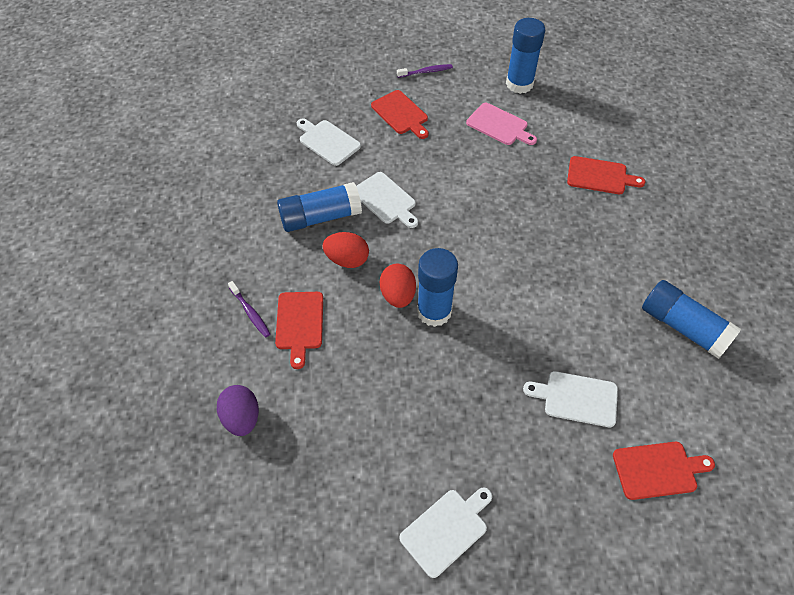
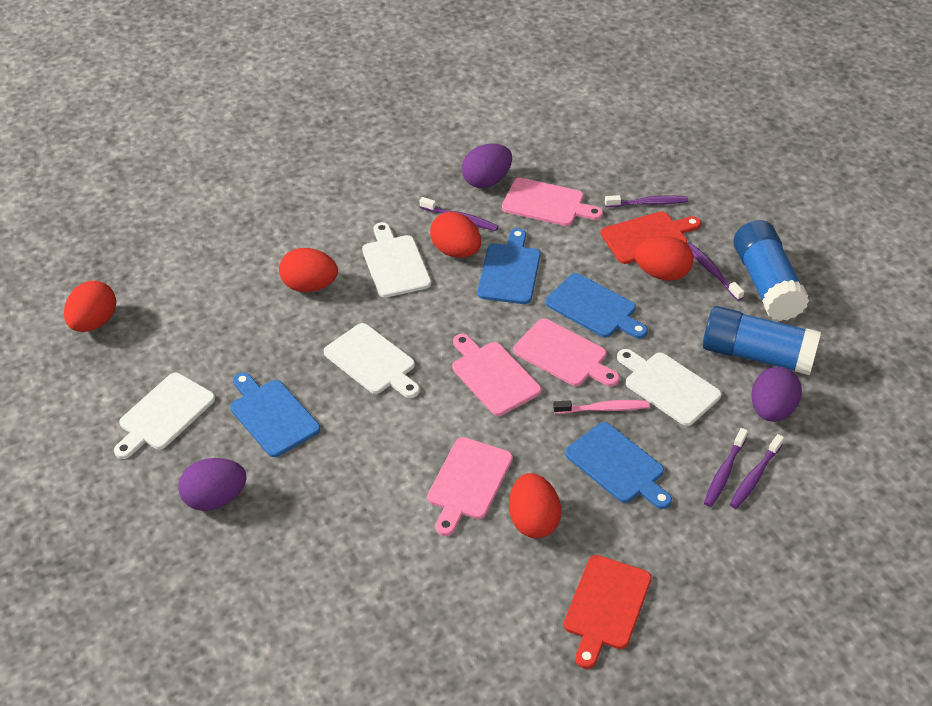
blue cutting board: 0 -> 4
blue glue stick: 4 -> 2
pink cutting board: 1 -> 4
pink toothbrush: 0 -> 1
purple egg: 1 -> 3
purple toothbrush: 2 -> 5
red cutting board: 4 -> 2
red egg: 2 -> 5

